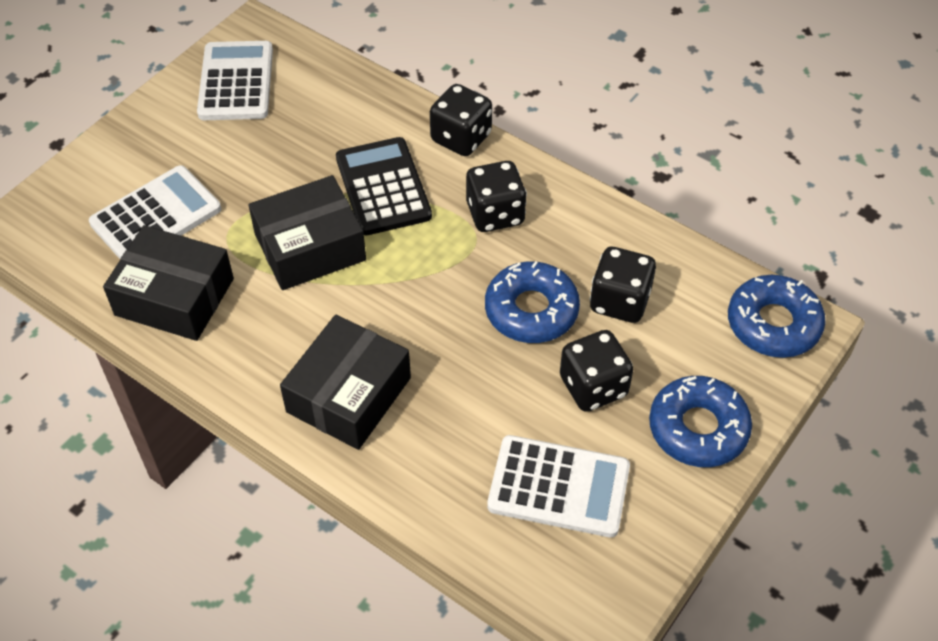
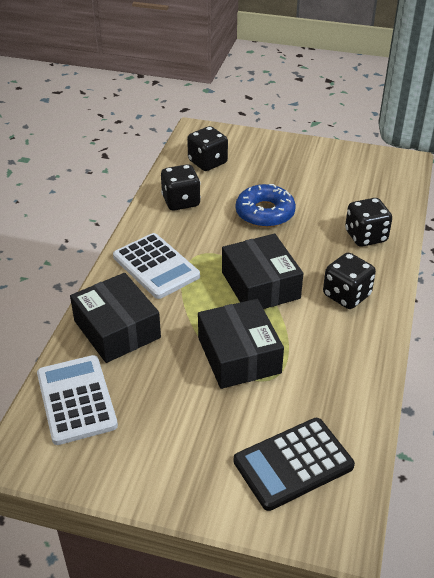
blue donut: 3 -> 1
white calculator: 3 -> 2

